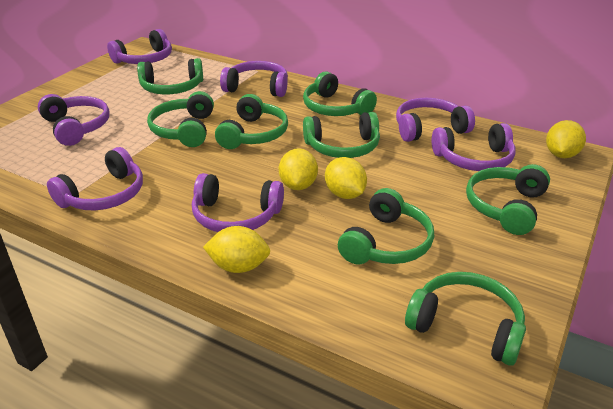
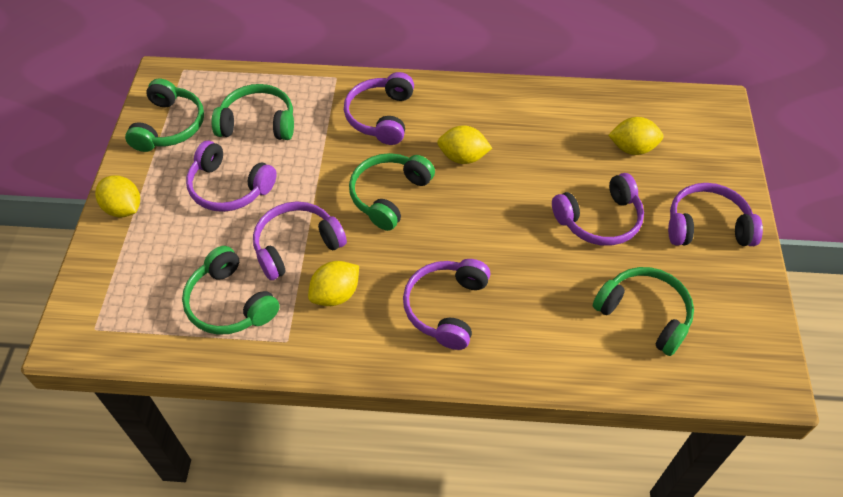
green headphones: 8 -> 5
purple headphones: 7 -> 6

